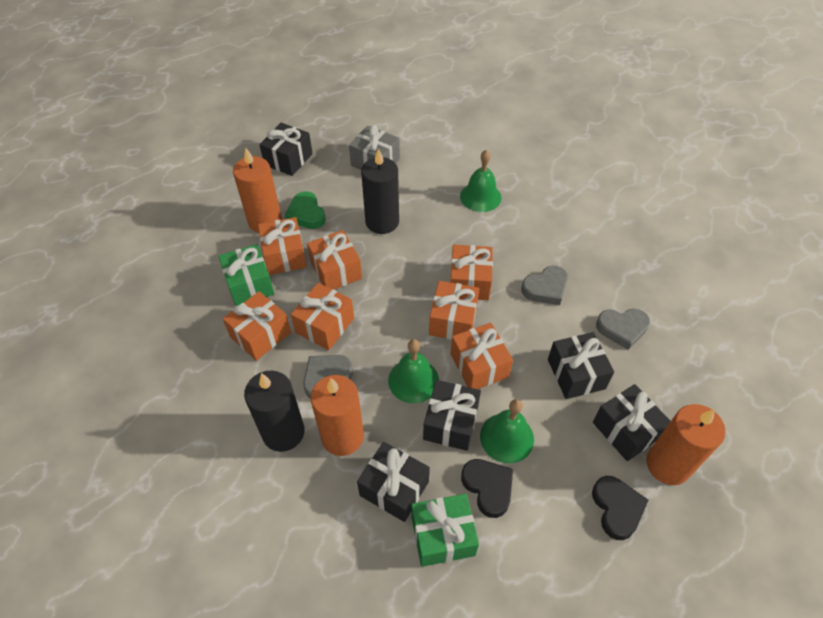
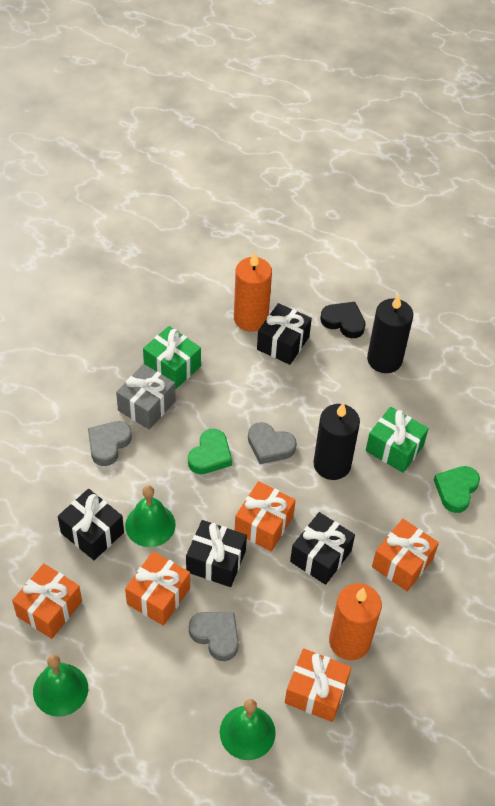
black gift: 5 -> 4
black heart: 2 -> 1
green heart: 1 -> 2
orange candle: 3 -> 2
orange gift: 7 -> 5

